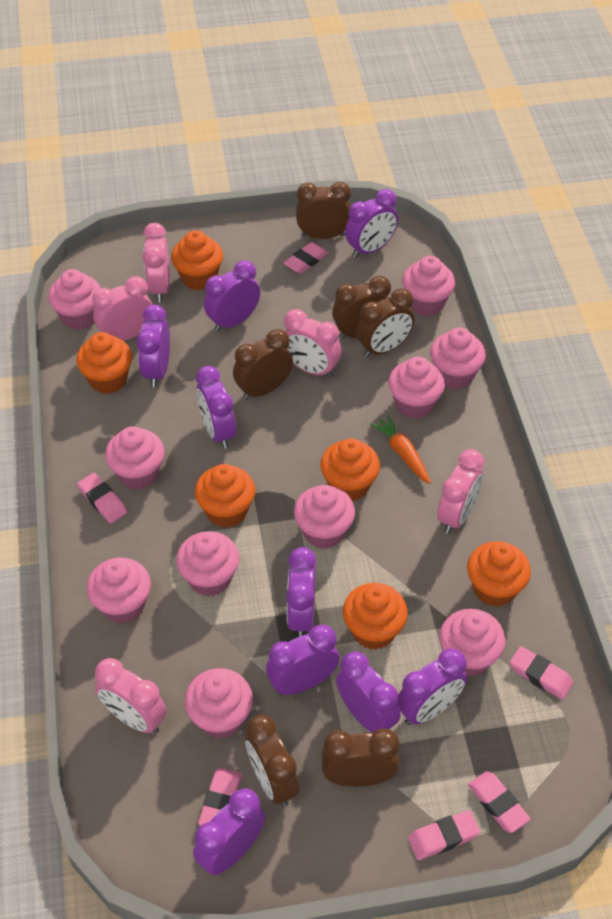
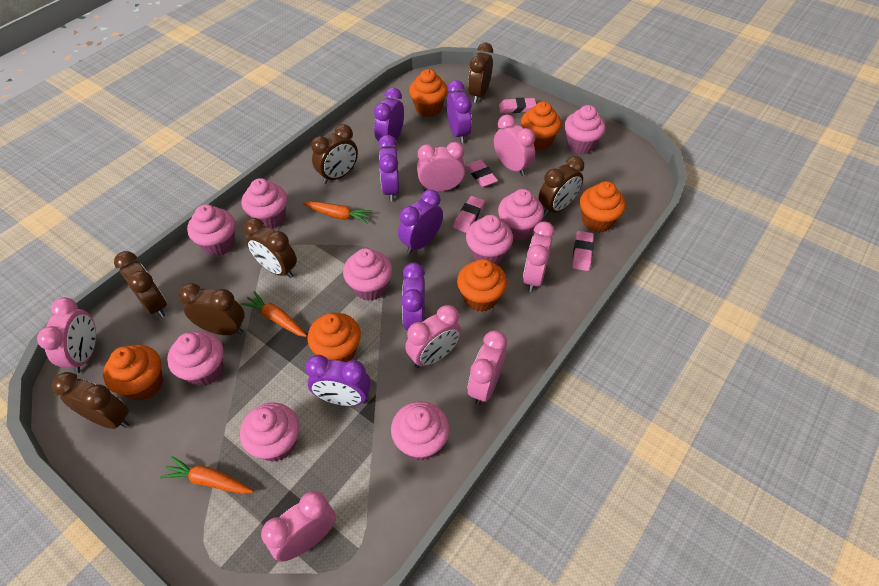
brown clock: 6 -> 7
orange carrot: 1 -> 3
pink clock: 5 -> 7
pink cupcake: 10 -> 9
pink eraser: 6 -> 4
purple clock: 9 -> 6

